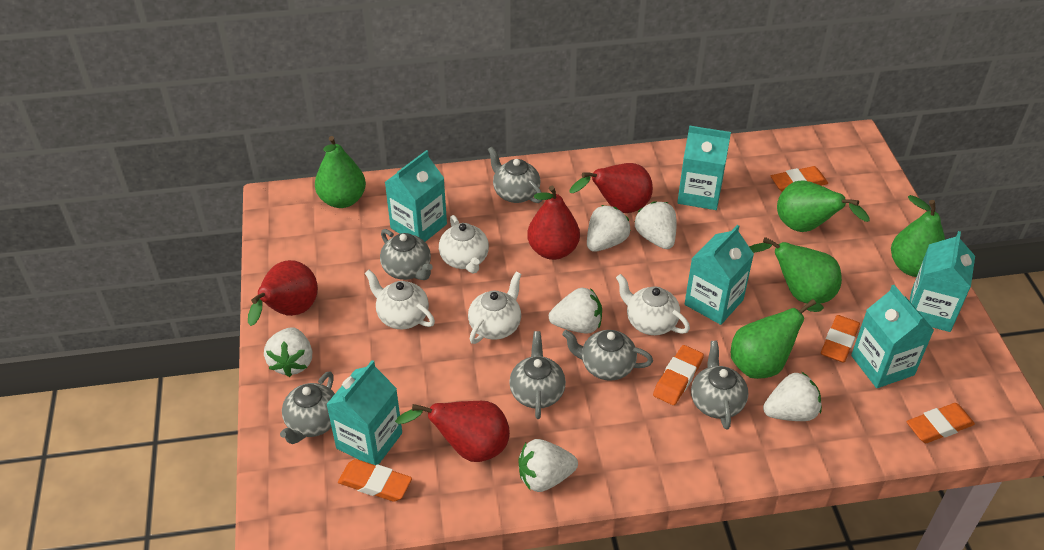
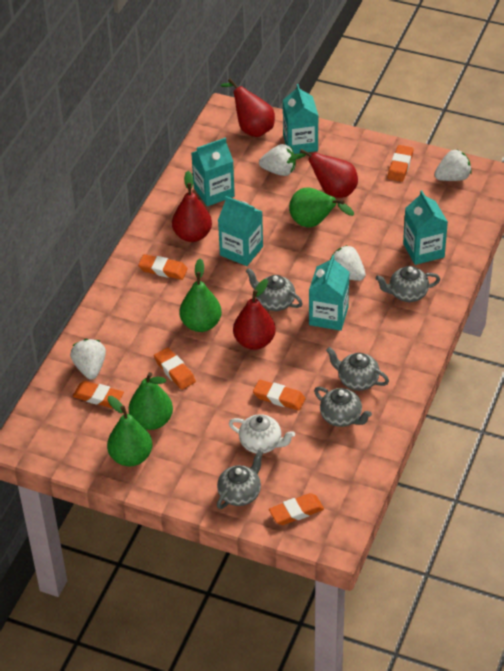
green pear: 5 -> 4
grey teapot: 6 -> 5
orange eraser: 5 -> 6
turquoise carton: 6 -> 5
white strawberry: 6 -> 4
white teapot: 4 -> 1

